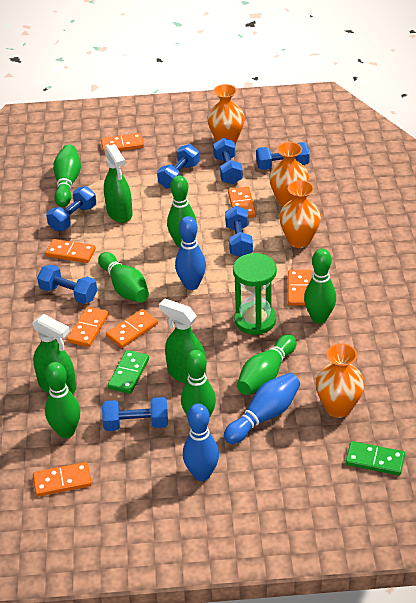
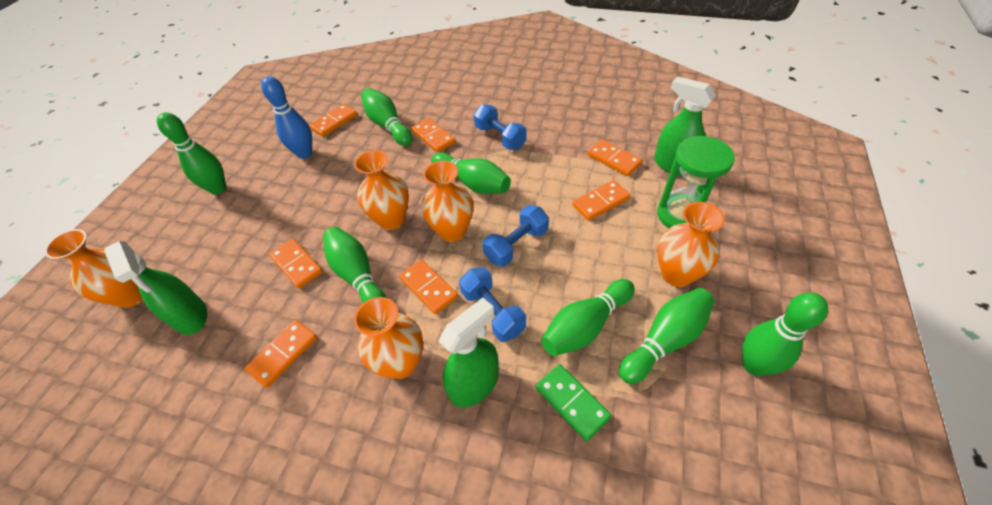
blue bowling pin: 3 -> 1
blue dumbbell: 7 -> 3
green domino: 2 -> 1
orange vase: 4 -> 5

